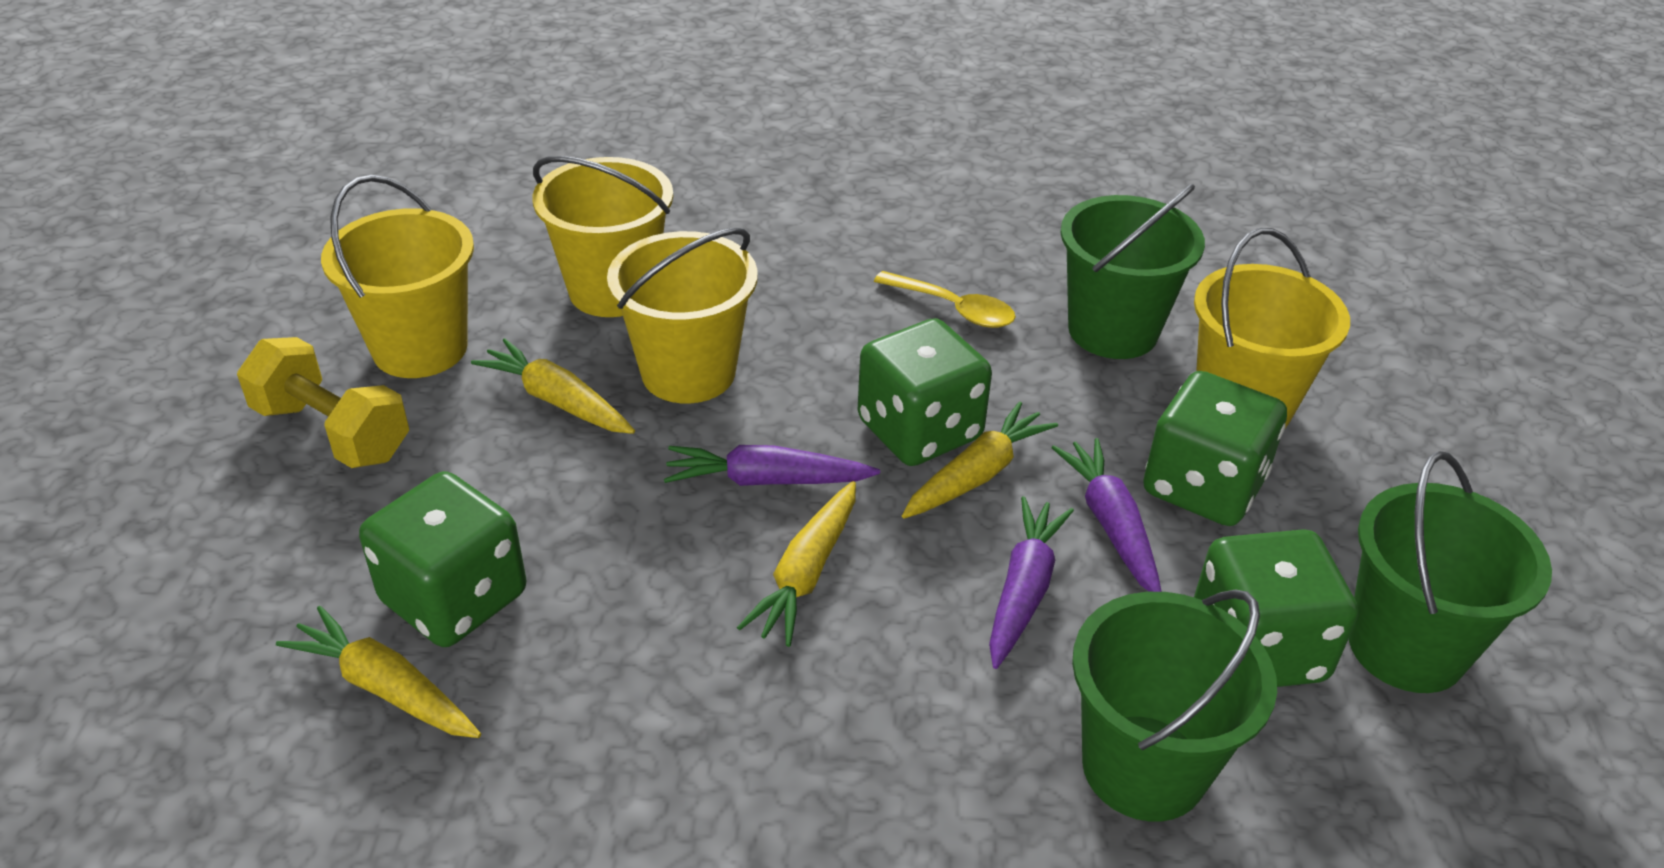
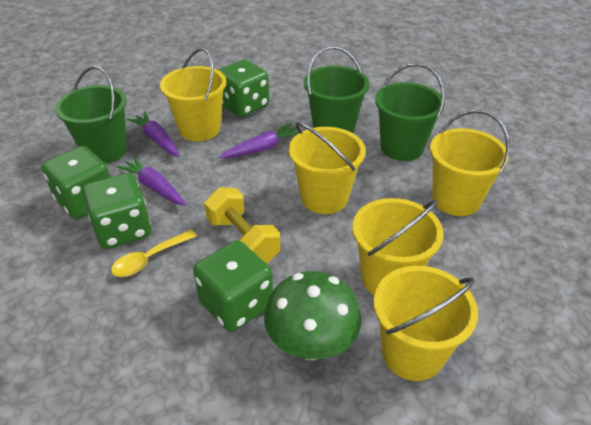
green mushroom: 0 -> 1
yellow bucket: 4 -> 5
yellow carrot: 4 -> 0

